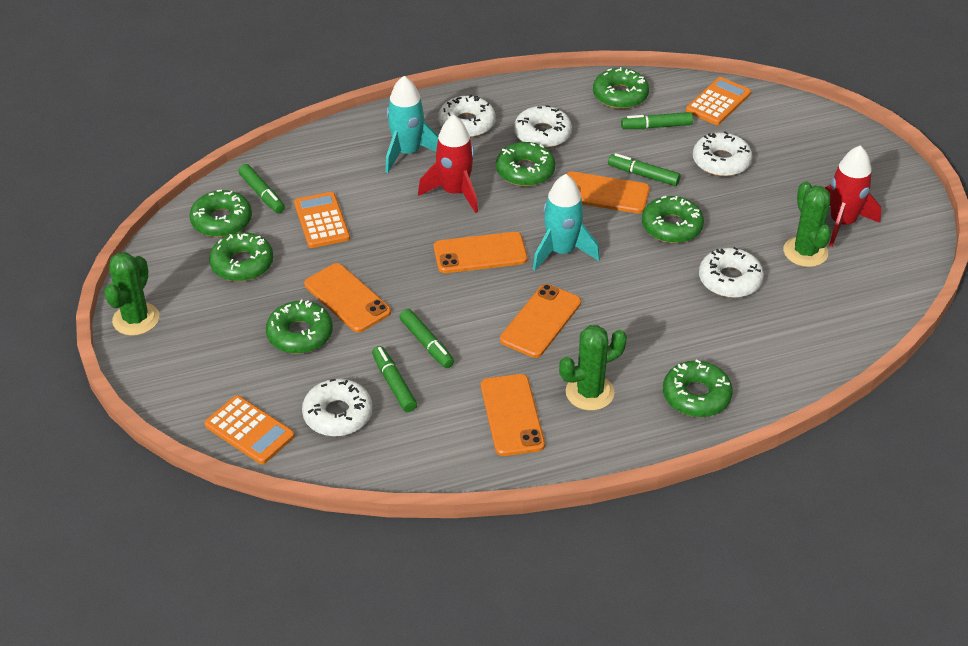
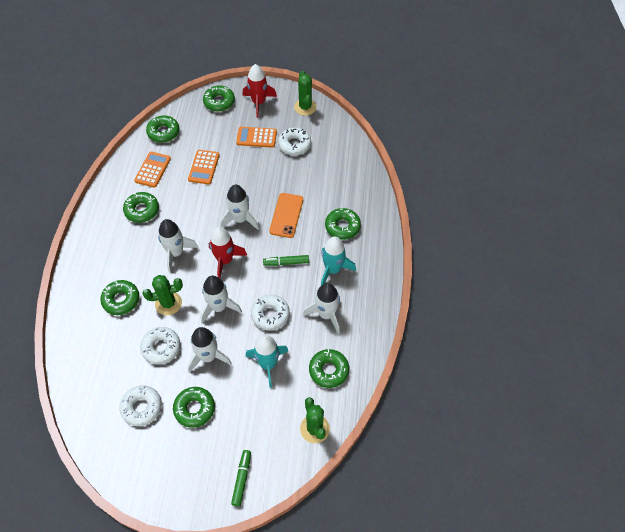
green marker: 5 -> 2
orange phone: 5 -> 1
white donut: 5 -> 4
white rocket: 0 -> 5

